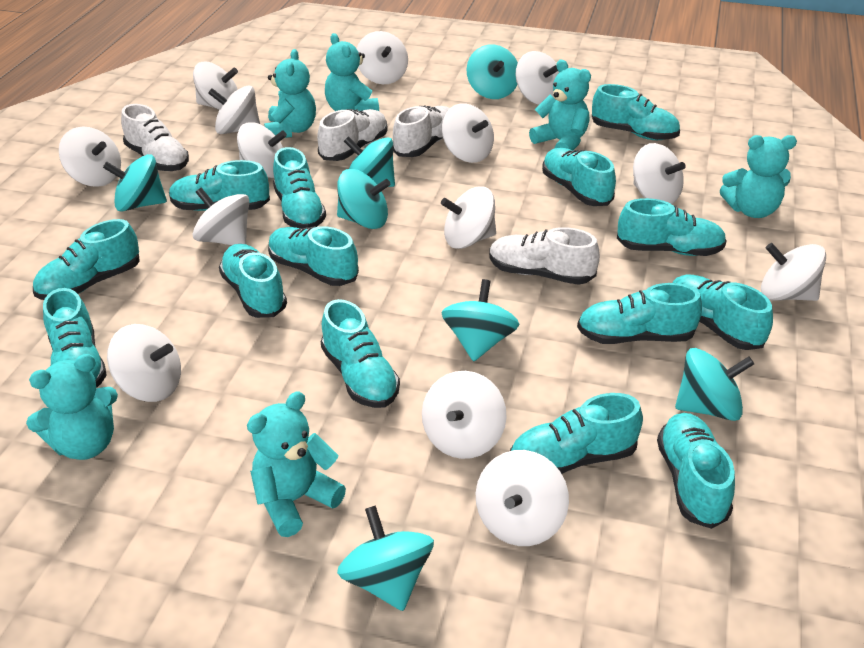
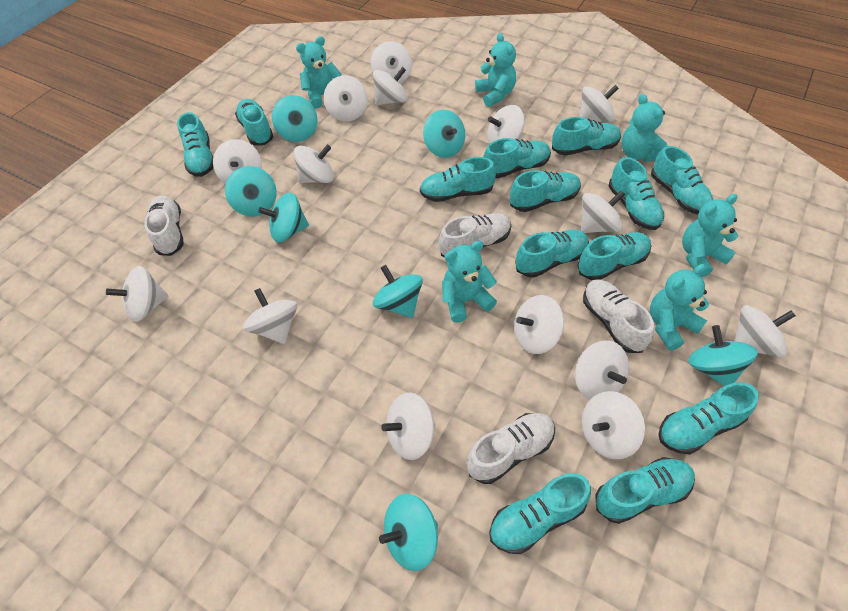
turquoise shoe: 14 -> 13
white spinning top: 14 -> 15

